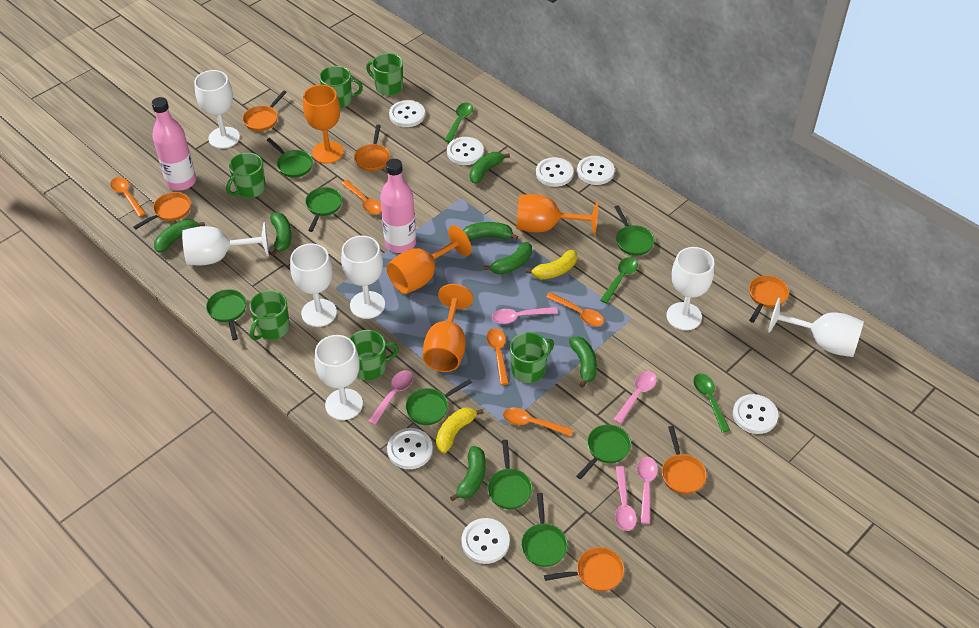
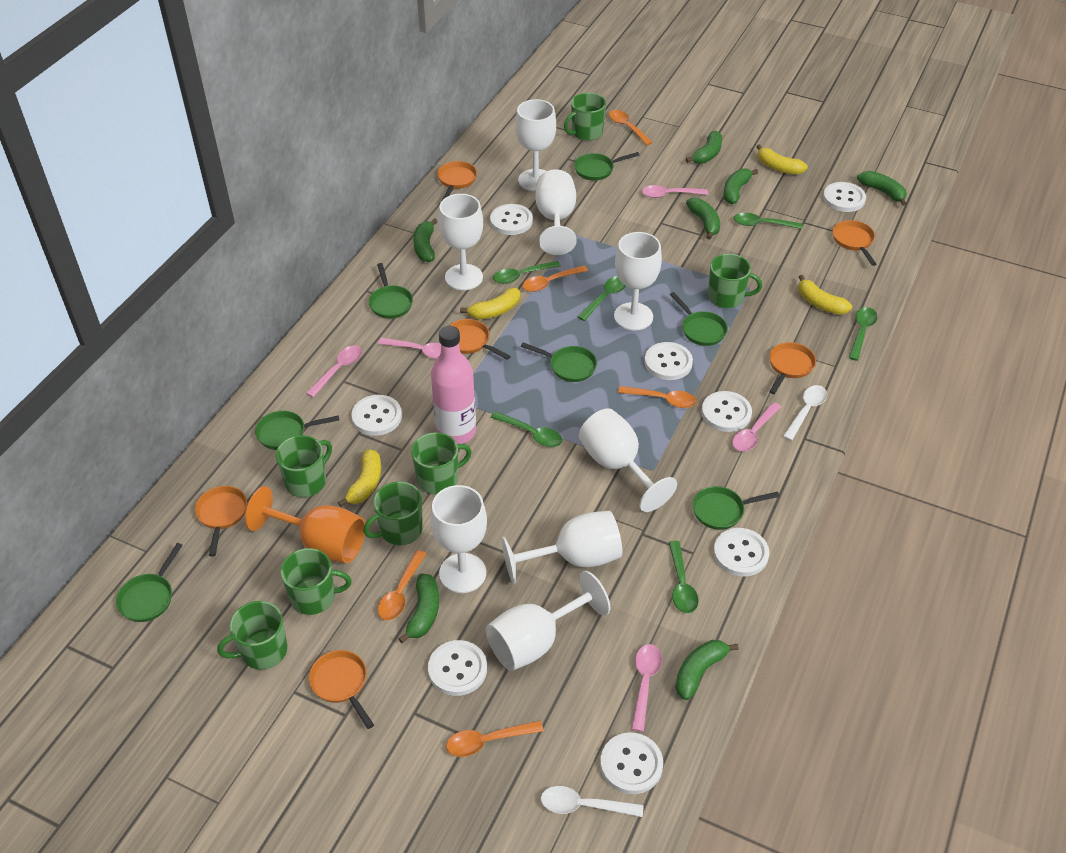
green mug: 6 -> 7
green pan: 8 -> 7
green spoon: 3 -> 6
orange goblet: 4 -> 1
pink bottle: 2 -> 1
white button: 7 -> 8
white goblet: 7 -> 8
white spoon: 0 -> 2
yellow banana: 2 -> 4

